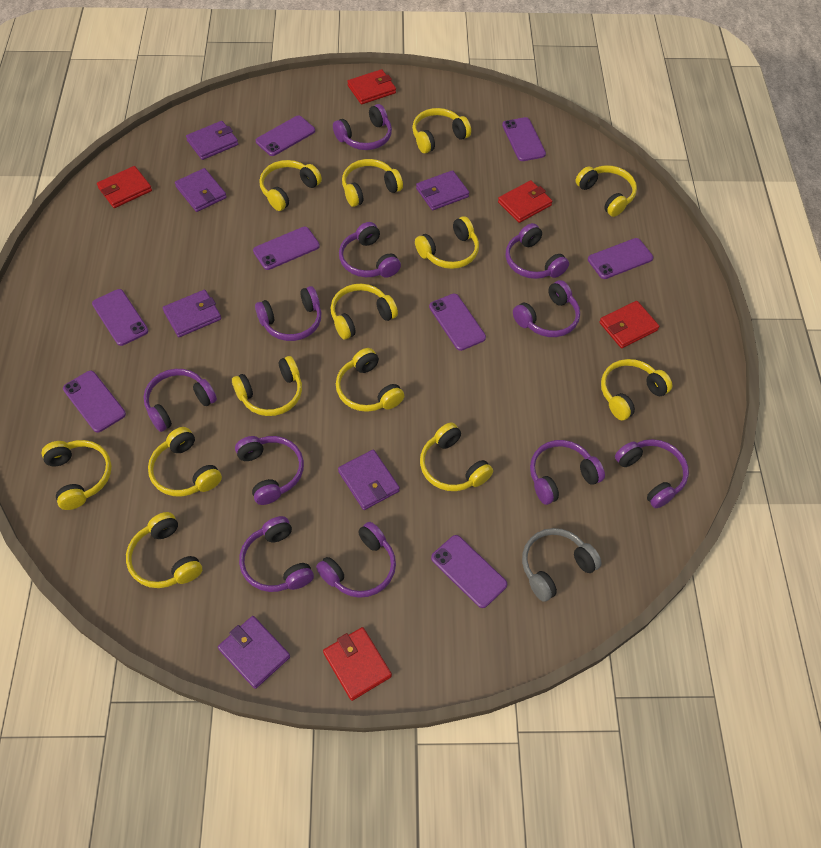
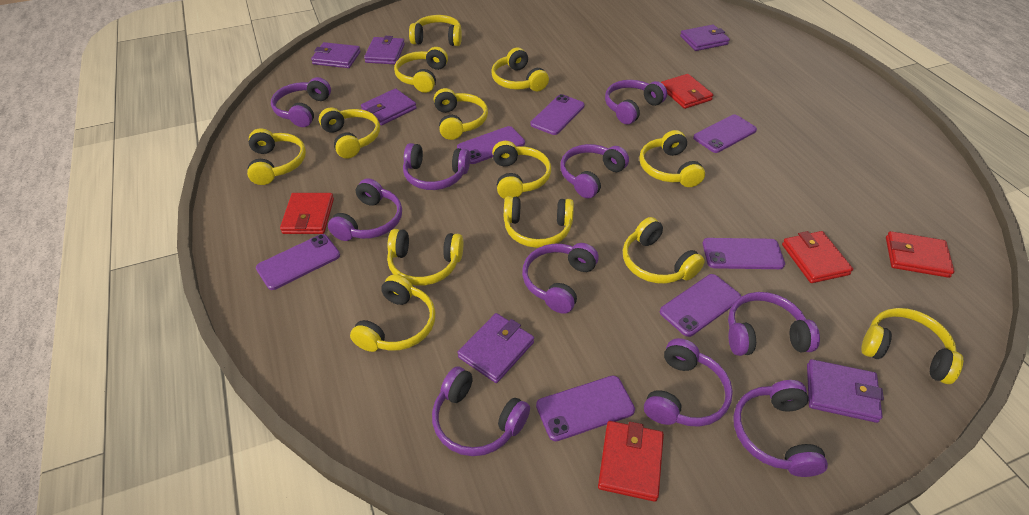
grey headphones: 1 -> 0
purple headphones: 11 -> 10
purple phone: 8 -> 7

